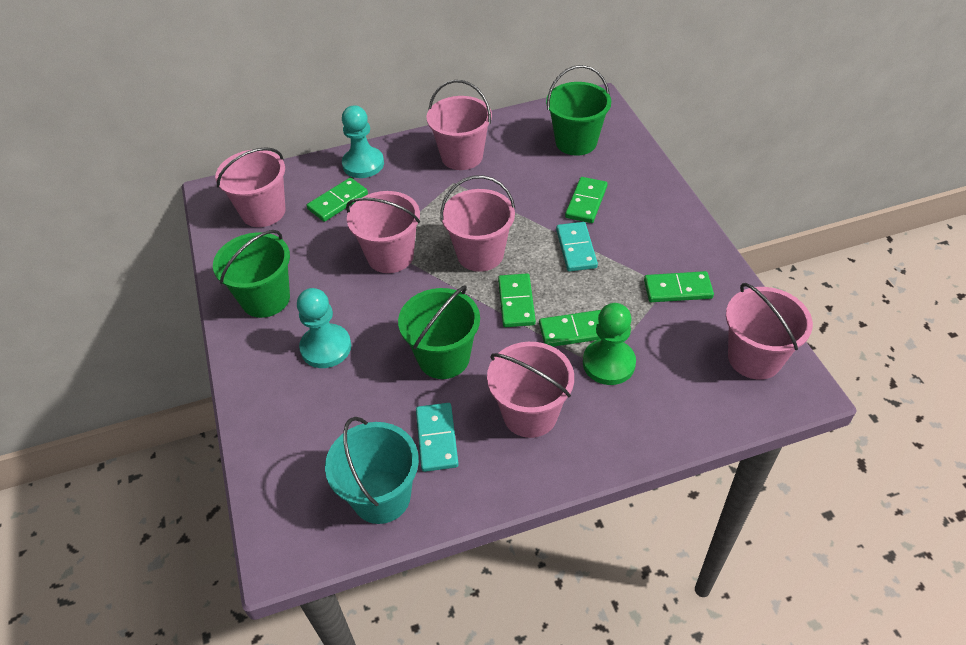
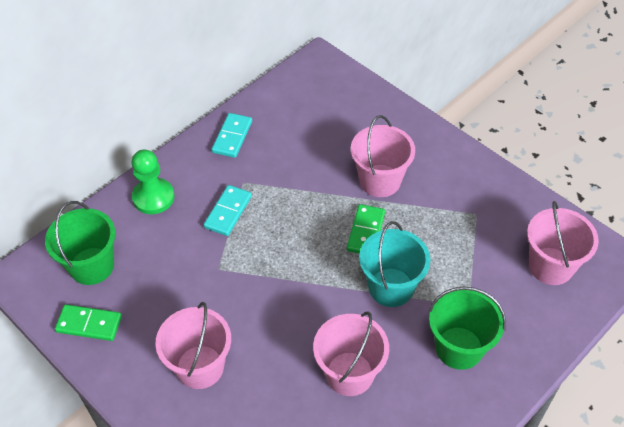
green bucket: 3 -> 2
green domino: 5 -> 2
pink bucket: 6 -> 4
turquoise pawn: 2 -> 0

